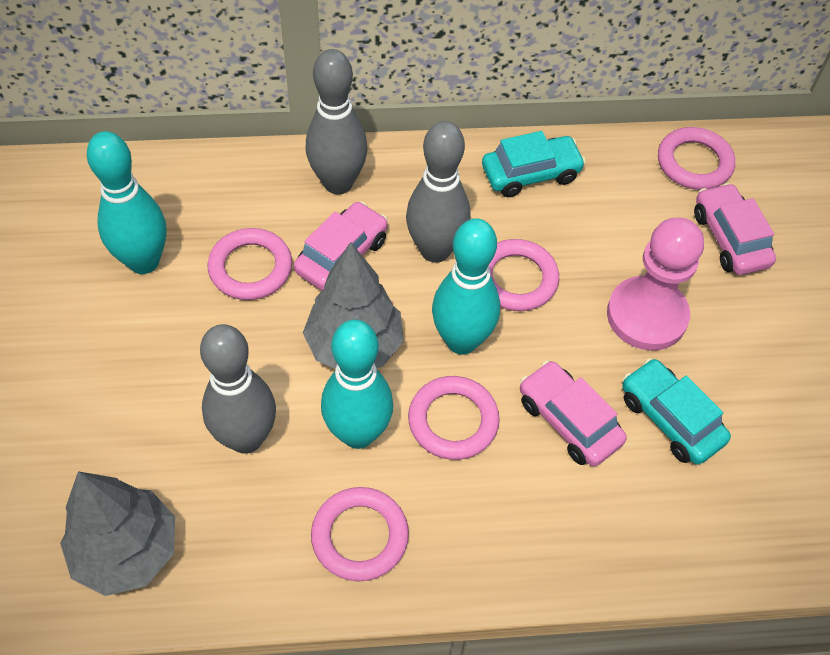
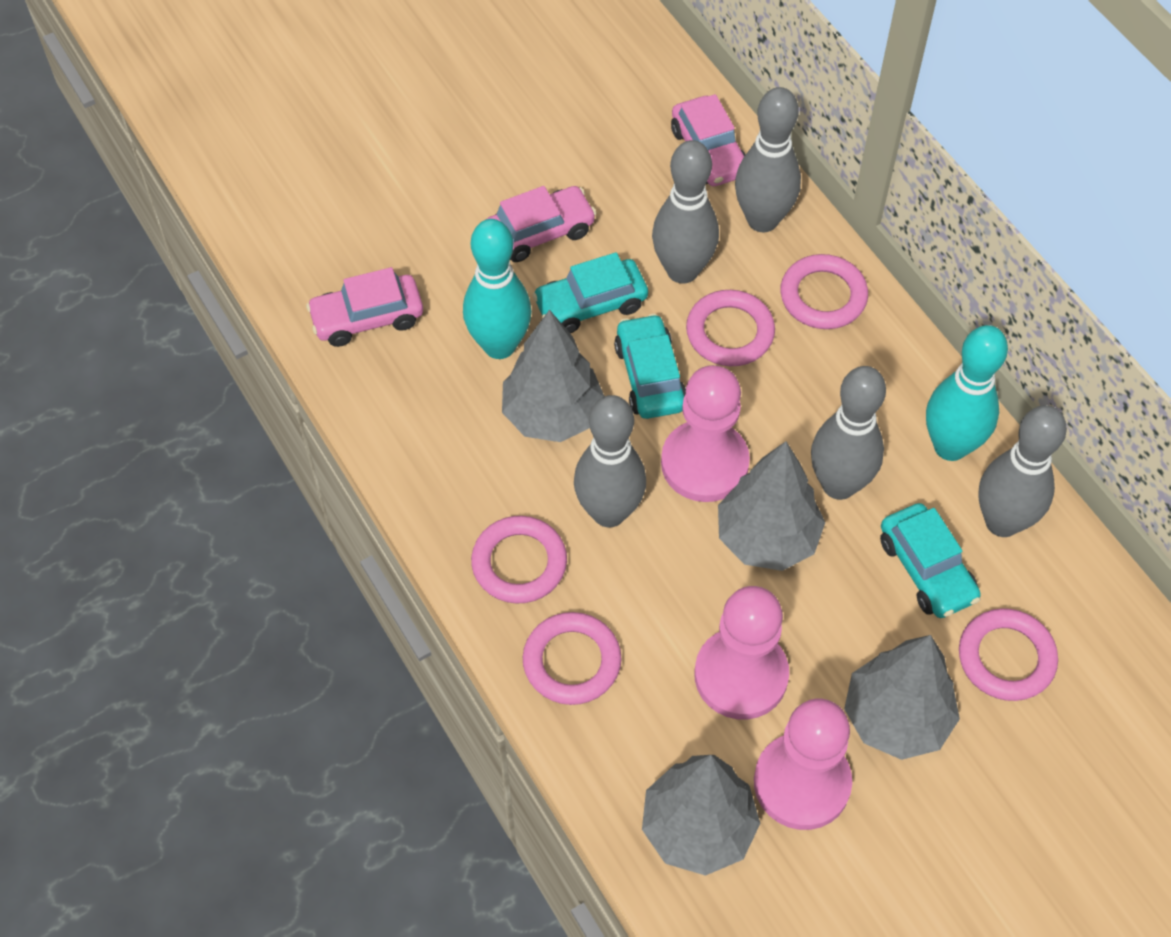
grey bowling pin: 3 -> 5
grey tree: 2 -> 4
pink pawn: 1 -> 3
turquoise bowling pin: 3 -> 2
turquoise car: 2 -> 3

